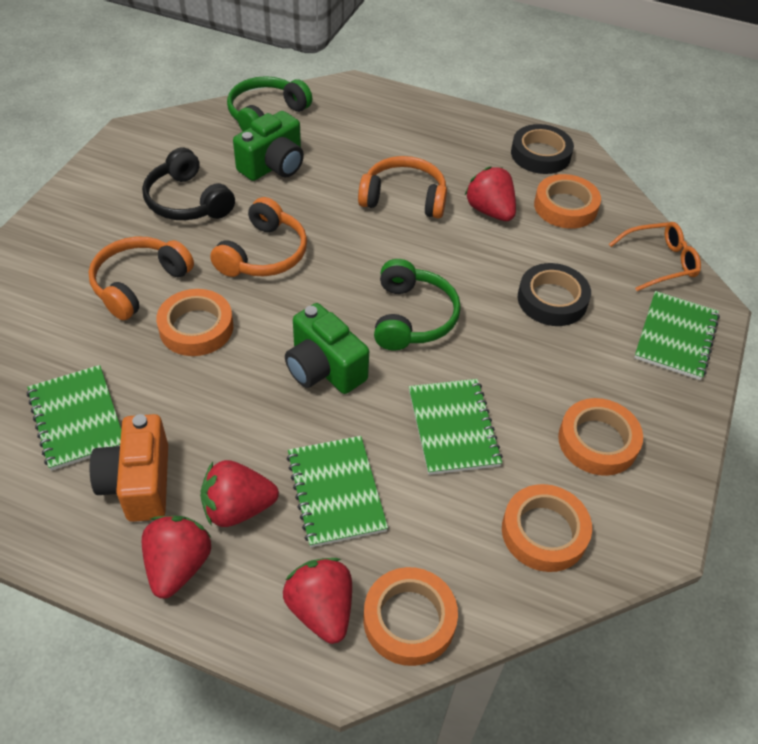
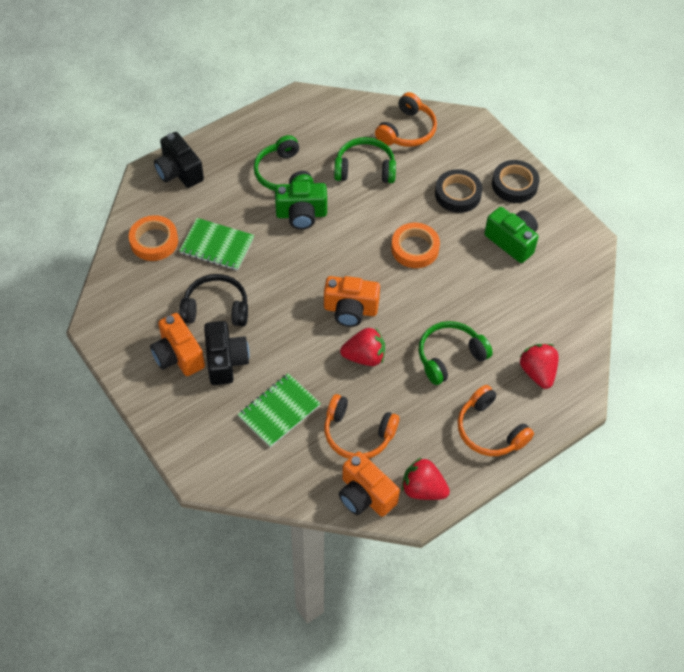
black camera: 0 -> 2
green headphones: 2 -> 3
green notebook: 4 -> 2
orange camera: 1 -> 3
orange glasses: 1 -> 0
orange tape: 5 -> 2
red strawberry: 4 -> 3

